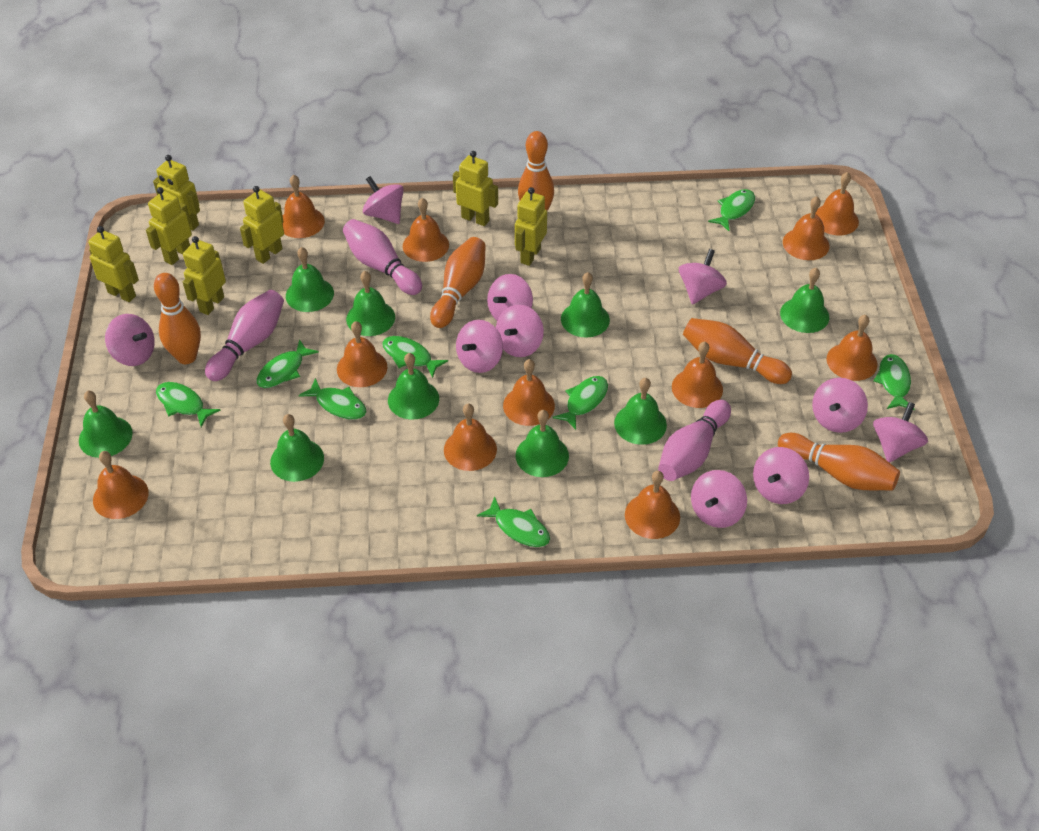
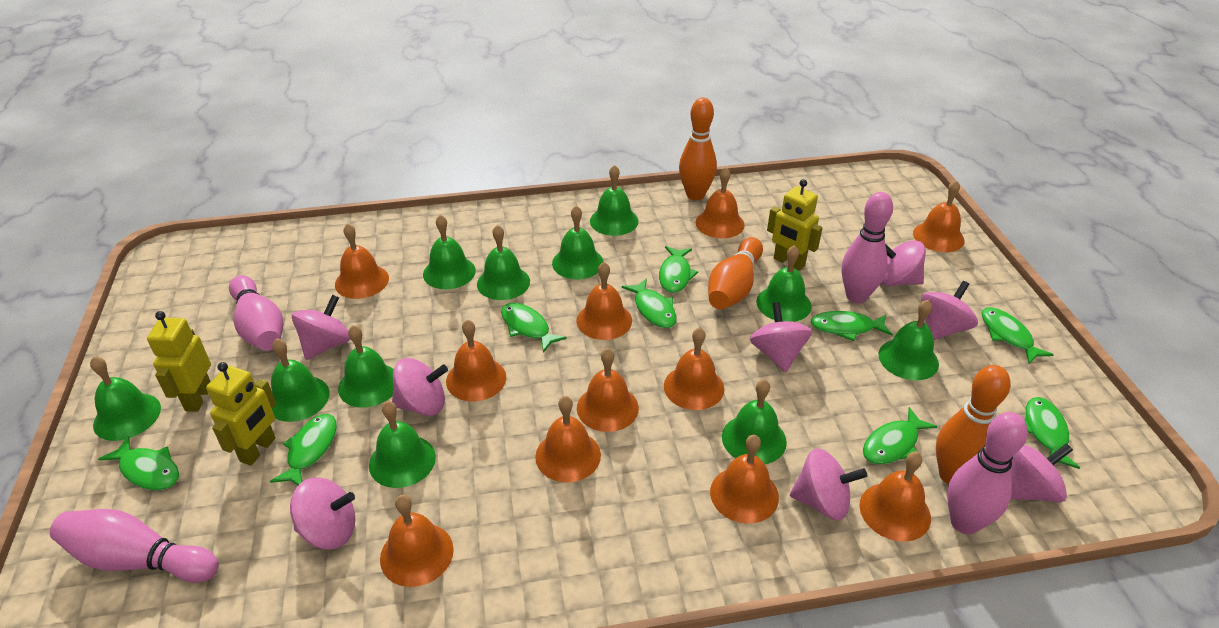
green bell: 9 -> 11
green fish: 8 -> 9
orange bowling pin: 5 -> 3
pink bowling pin: 3 -> 4
pink spinning top: 10 -> 8
yellow robot: 7 -> 3

